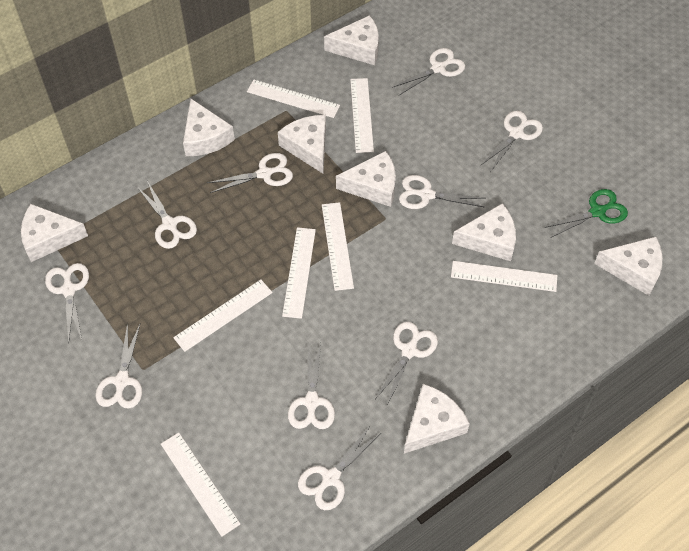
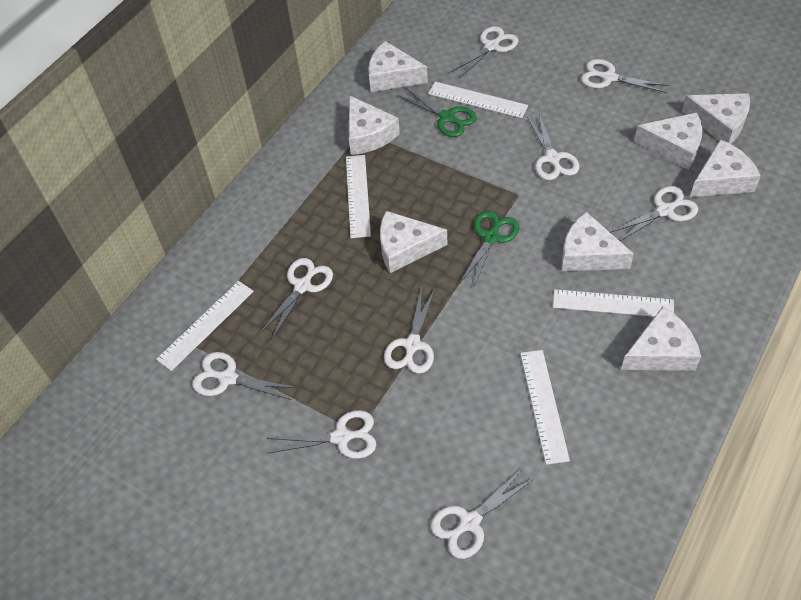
green scissors: 1 -> 2
white ruler: 7 -> 5
white scissors: 10 -> 9

